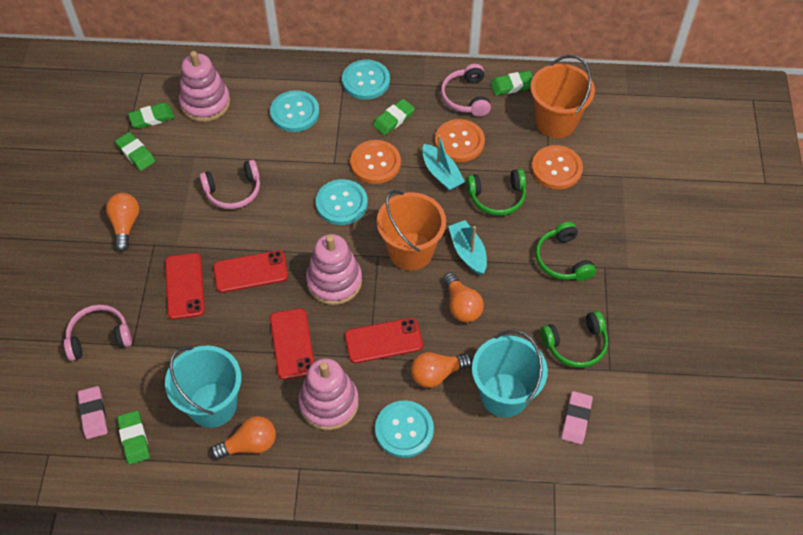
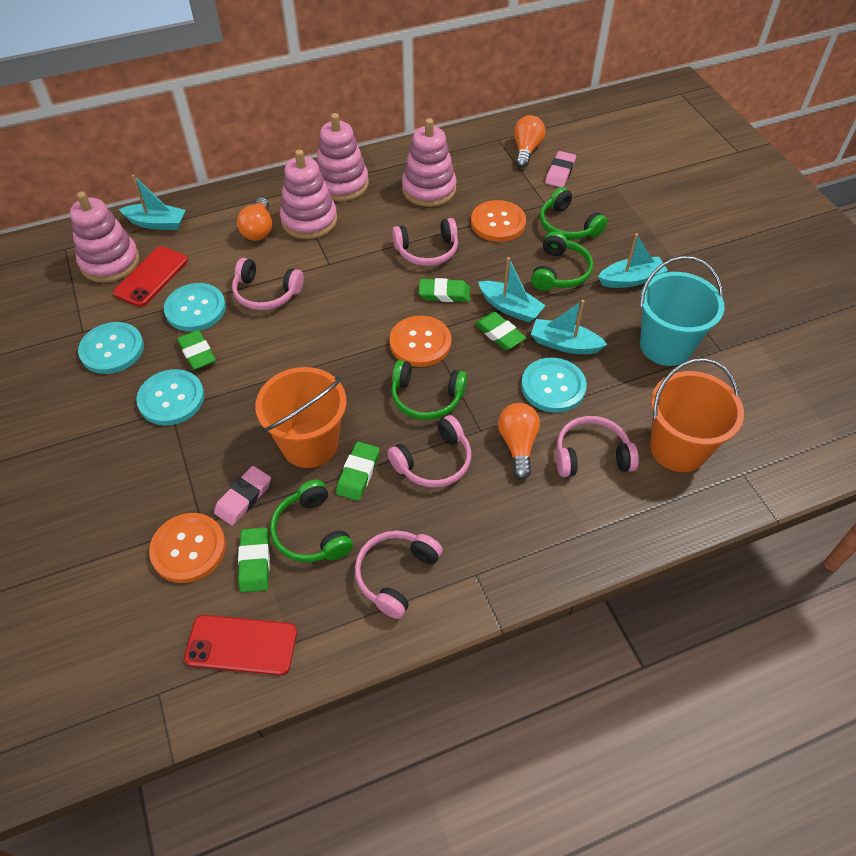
green headphones: 3 -> 4
orange light bulb: 4 -> 3
pink headphones: 3 -> 5
pink stacking toy: 3 -> 4
red phone: 4 -> 2
turquoise boat: 2 -> 4
turquoise bucket: 2 -> 1

